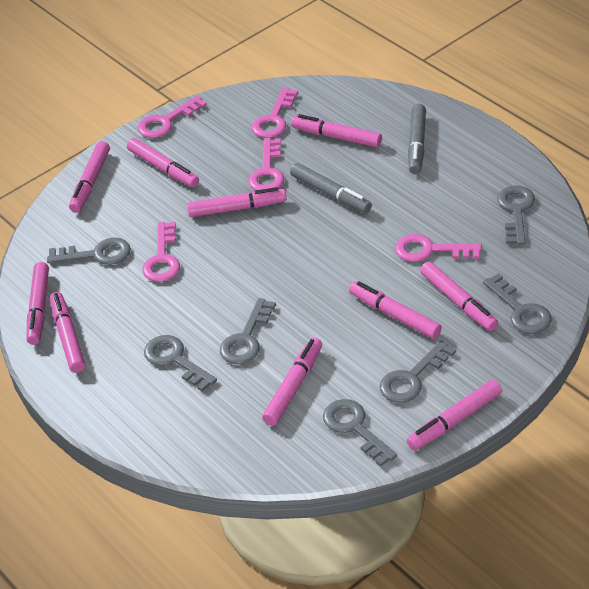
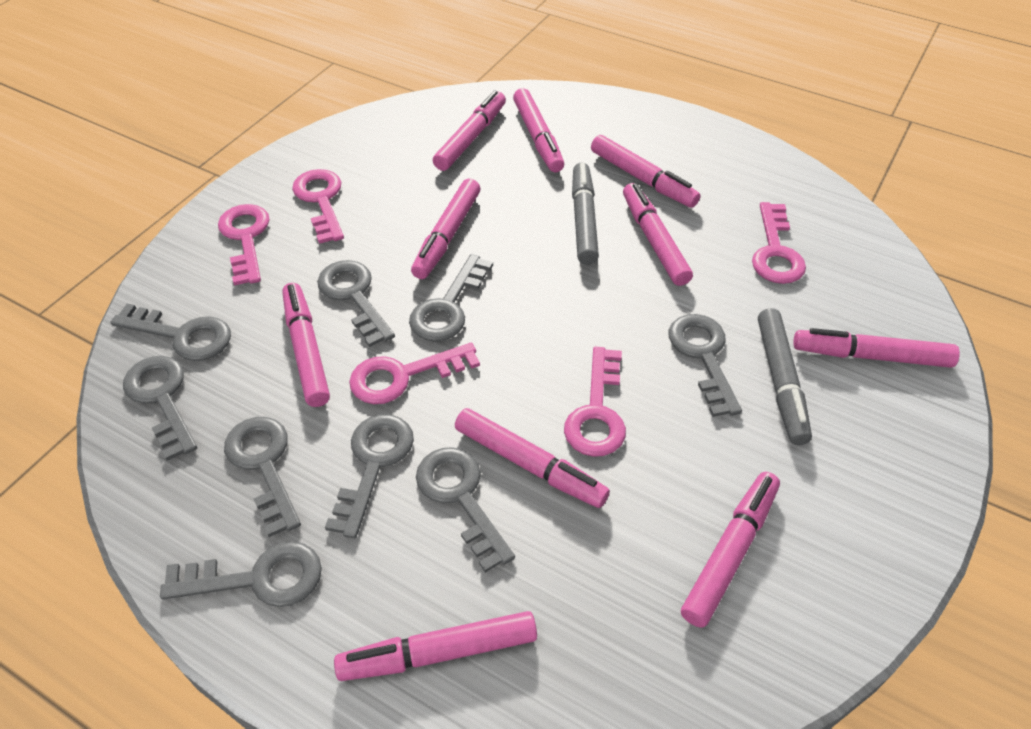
grey key: 7 -> 9

